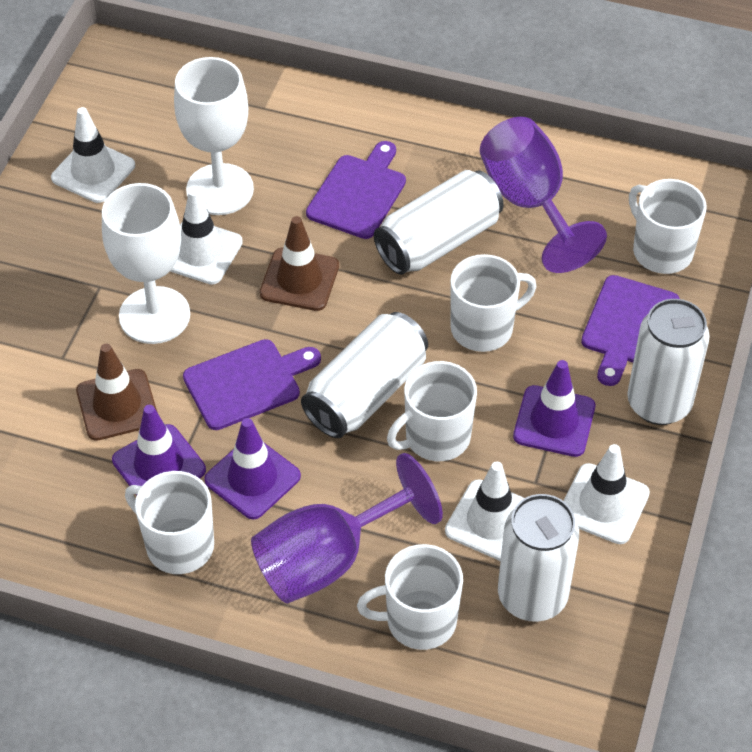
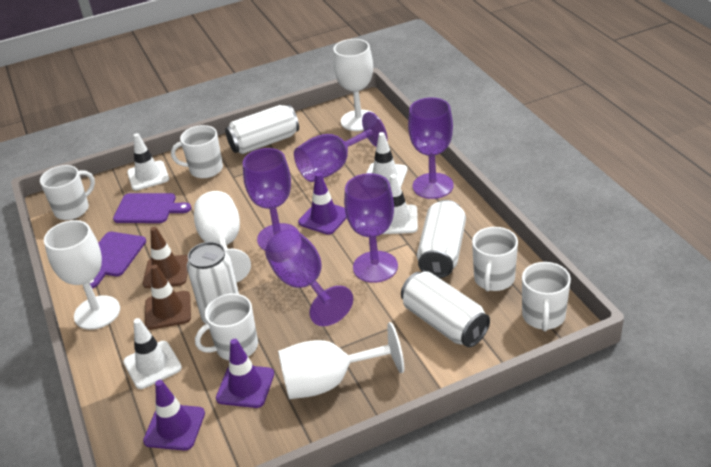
purple cutting board: 3 -> 2
purple goblet: 2 -> 5
white goblet: 2 -> 4

